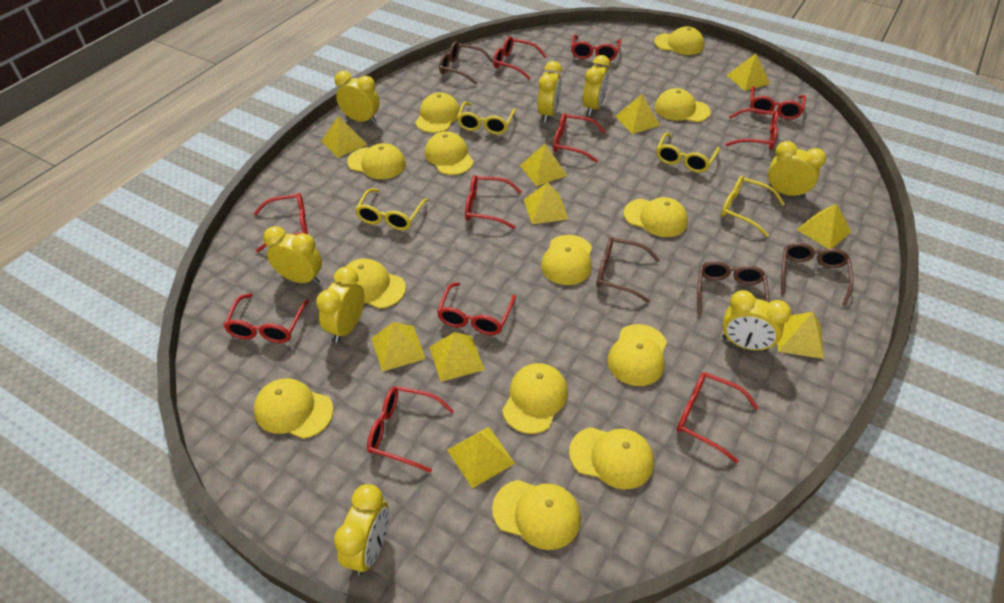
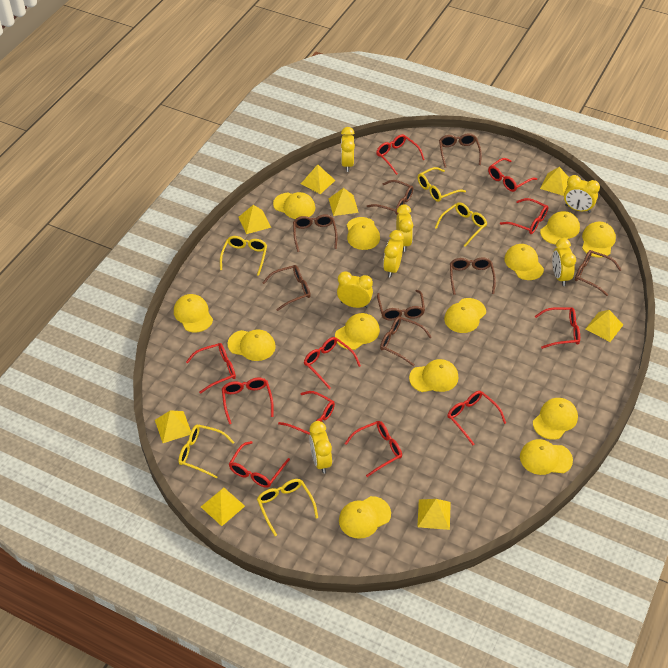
brown glasses: 4 -> 8
yellow clock: 8 -> 7
yellow glasses: 4 -> 5
yellow pyramid: 10 -> 8

